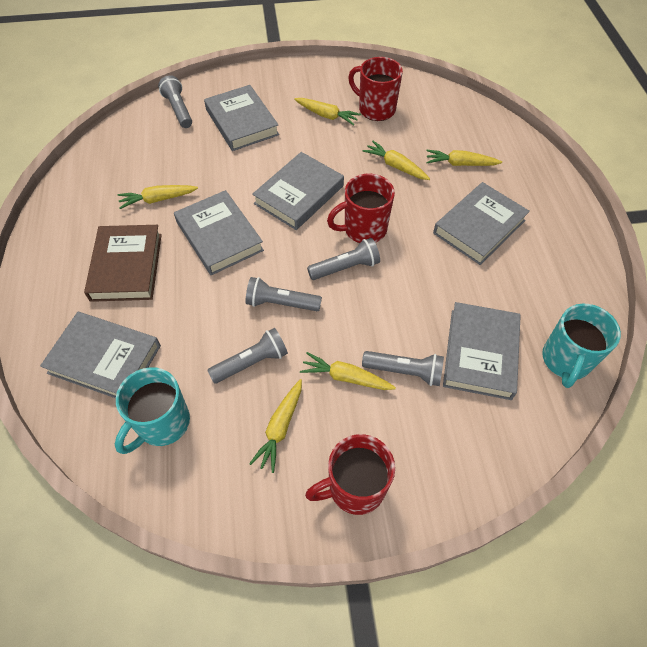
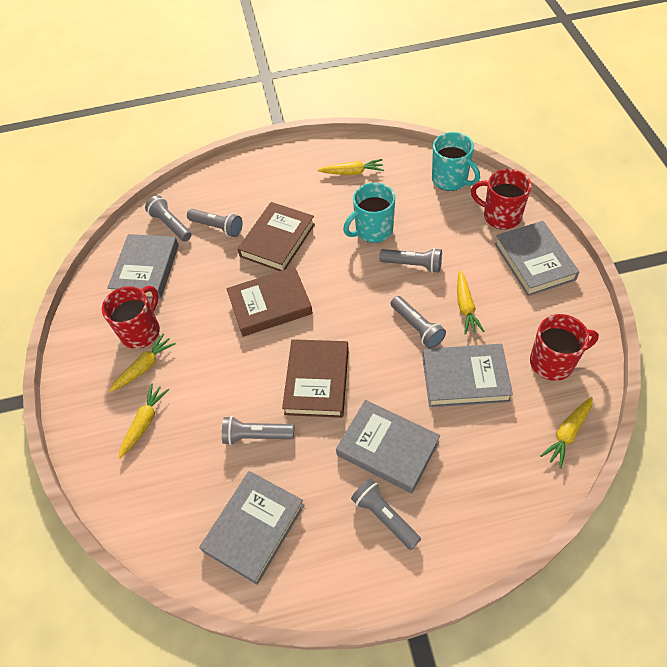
brown book: 1 -> 3
grey book: 6 -> 5
grey flashlight: 5 -> 6
yellow carrot: 6 -> 5

